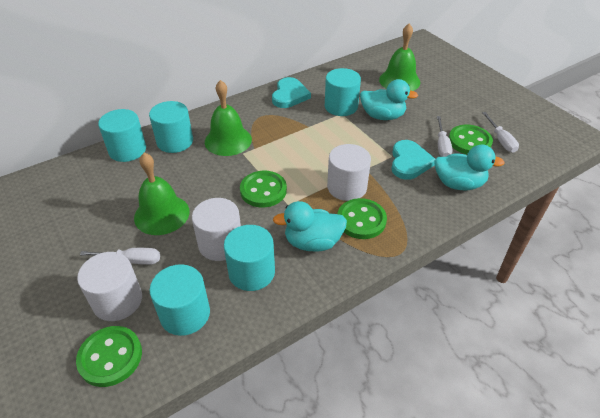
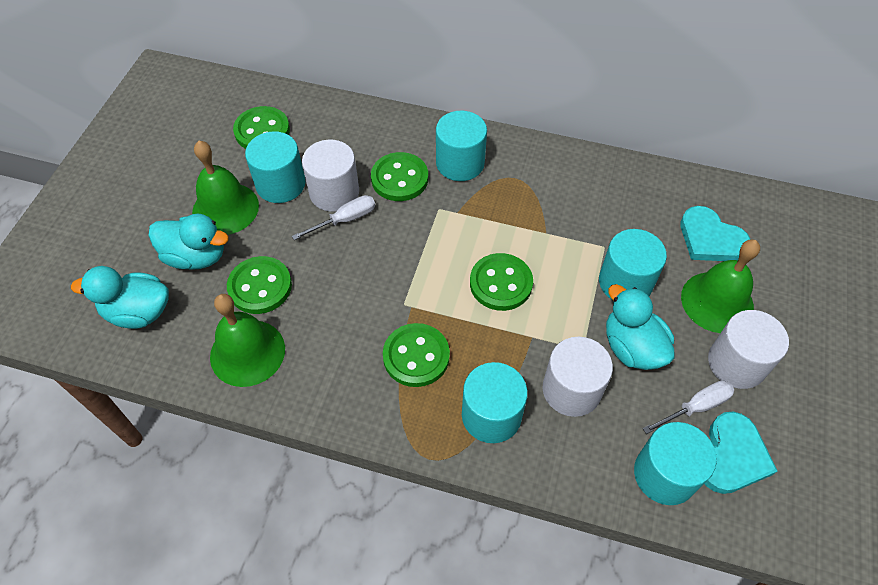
green button: 4 -> 5
white screwdriver: 3 -> 2

